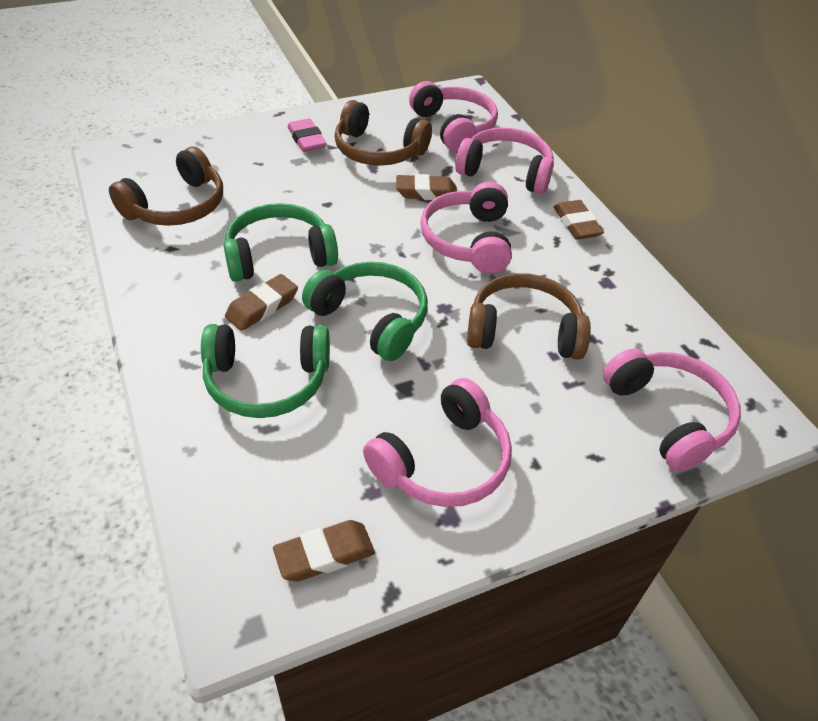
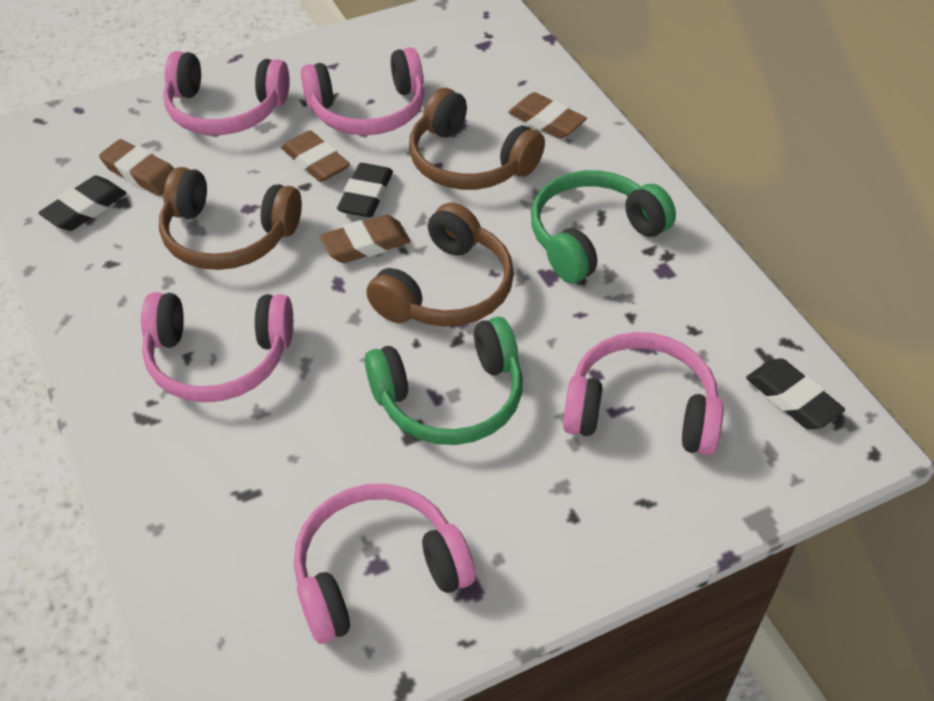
black eraser: 0 -> 3
green headphones: 3 -> 2
pink eraser: 1 -> 0

